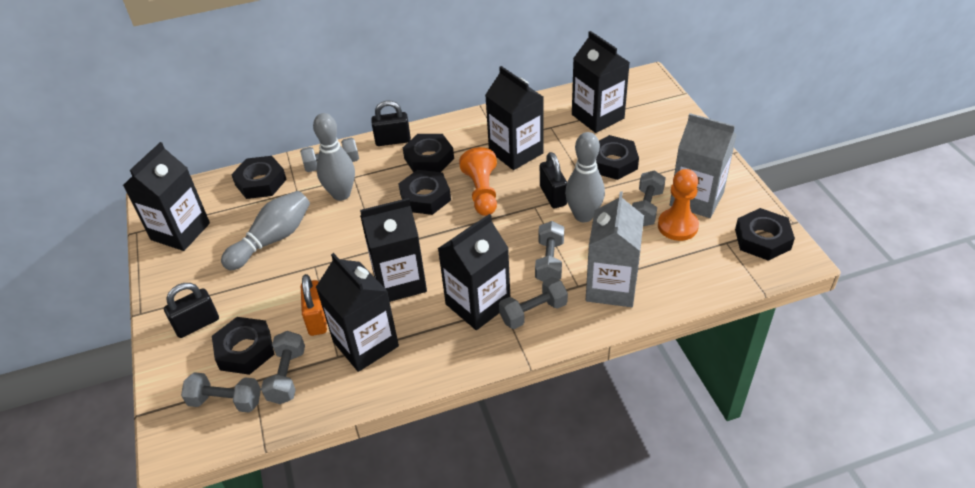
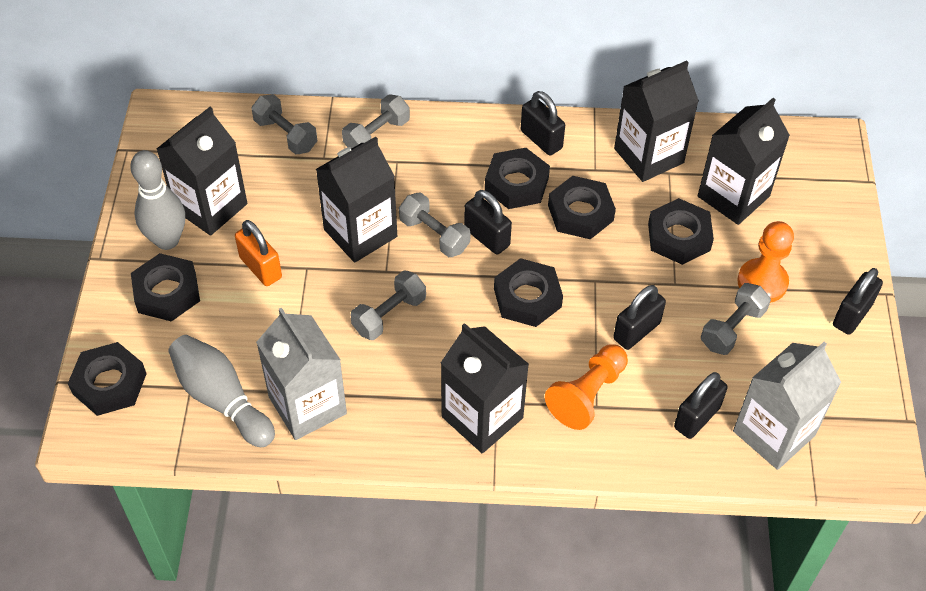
black carton: 6 -> 5
black padlock: 3 -> 5
grey bowling pin: 3 -> 2
grey dumbbell: 6 -> 5

